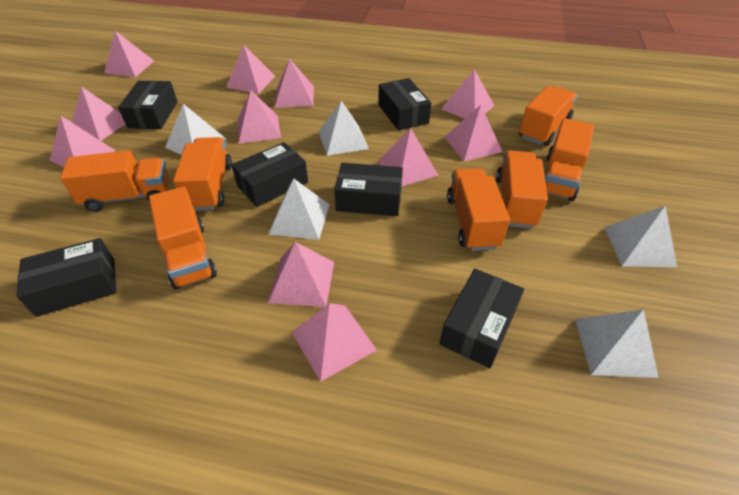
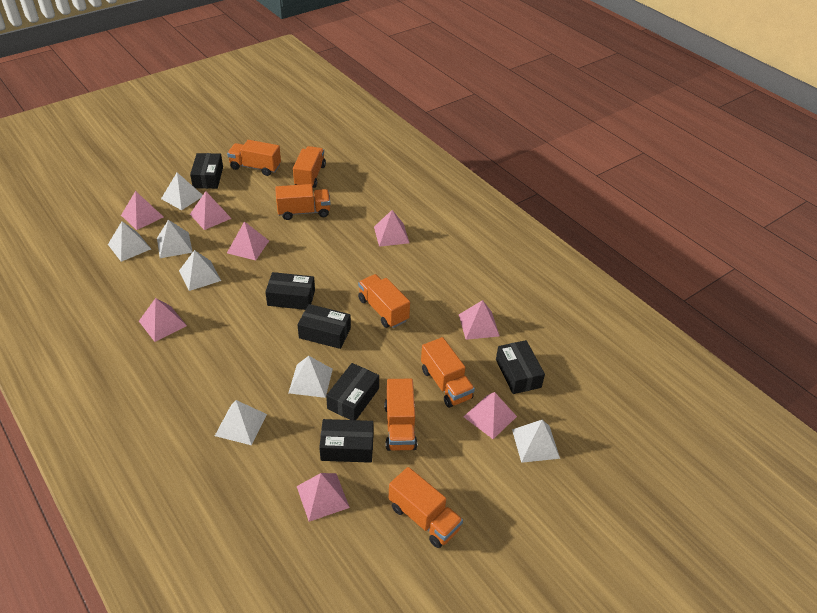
pink pyramid: 11 -> 8
white pyramid: 5 -> 7

